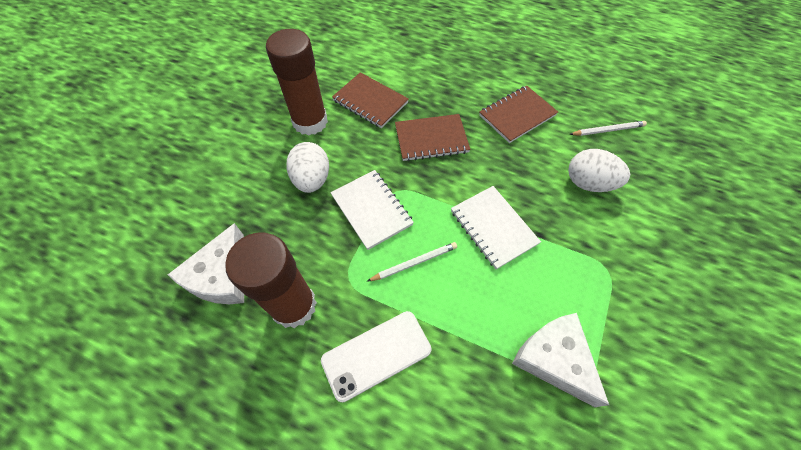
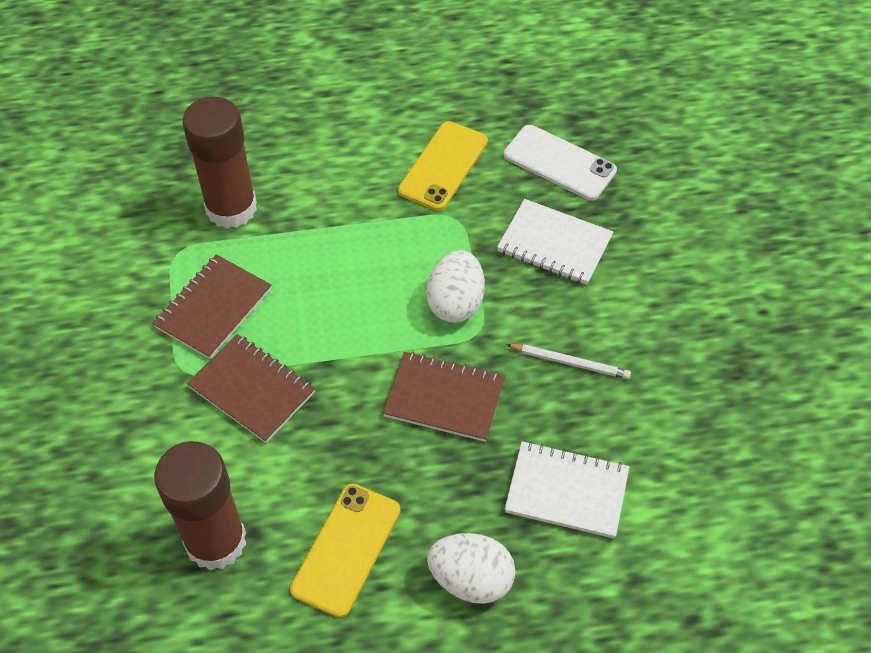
white cheese: 2 -> 0
white pencil: 2 -> 1
yellow phone: 0 -> 2

